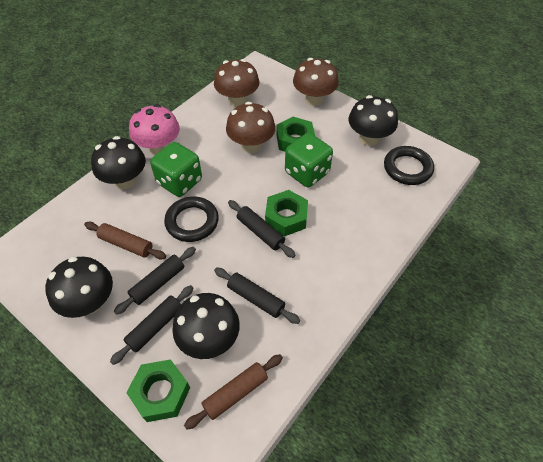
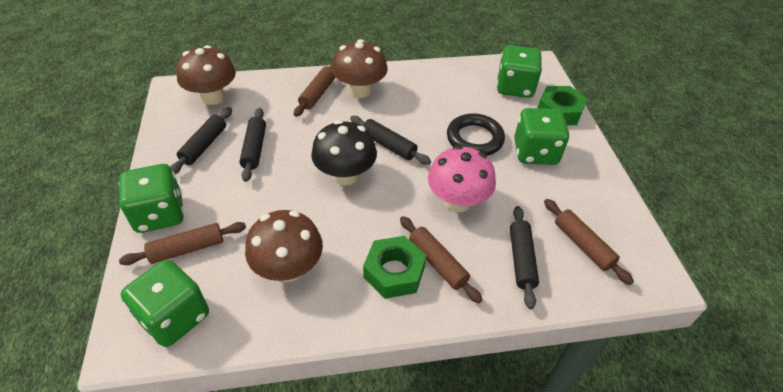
black mushroom: 4 -> 1
black ring: 2 -> 1
brown rolling pin: 2 -> 4
green dice: 2 -> 4
green nut: 3 -> 2

